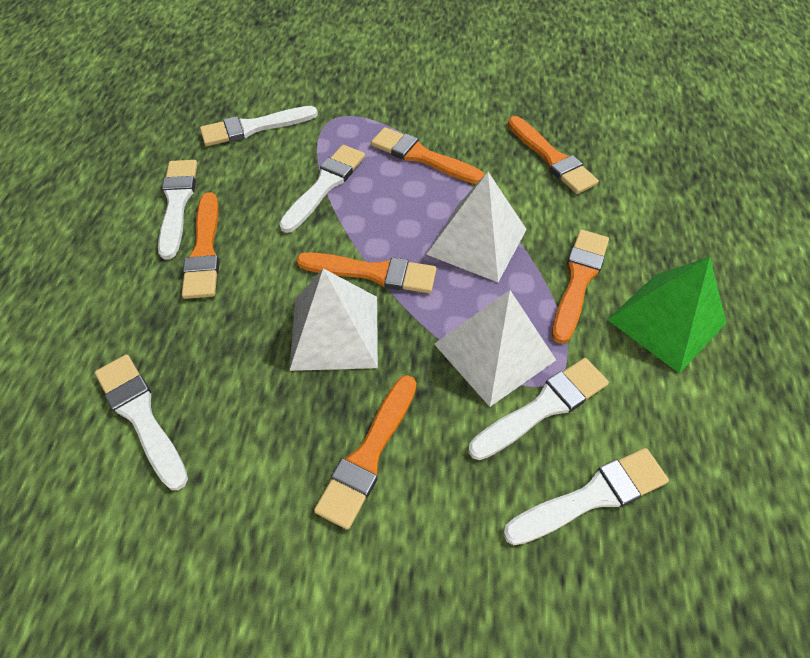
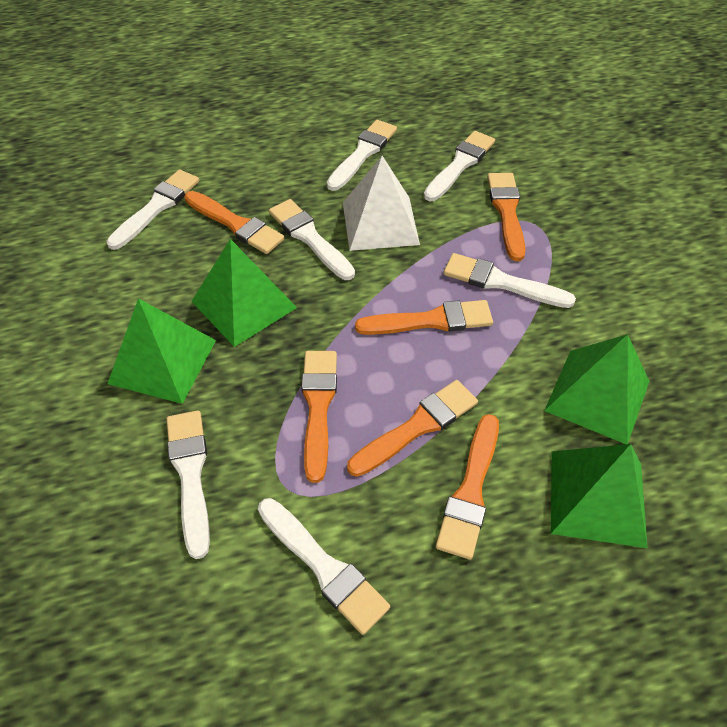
green pyramid: 1 -> 4
white brush: 6 -> 7
white pyramid: 3 -> 1

